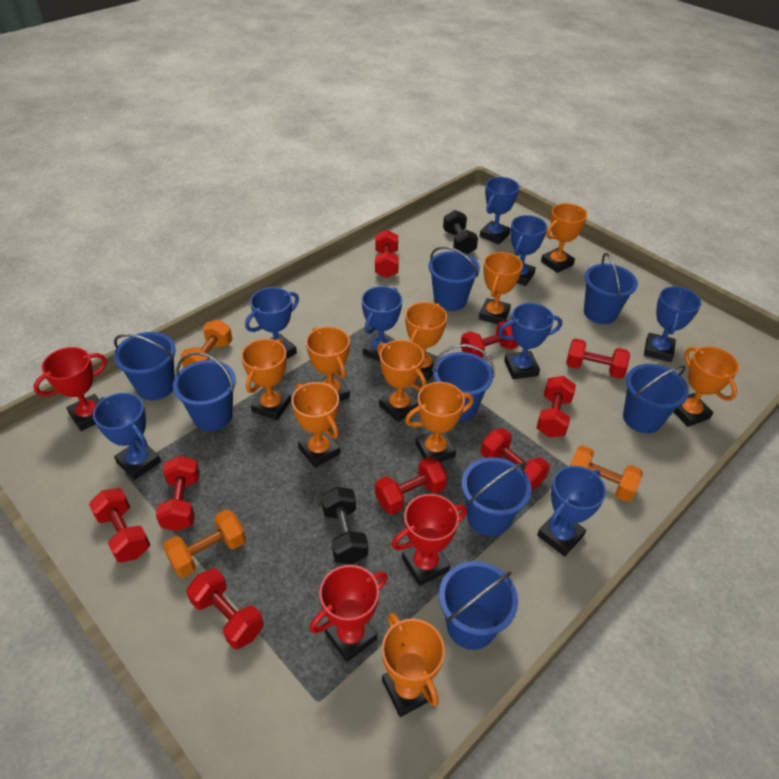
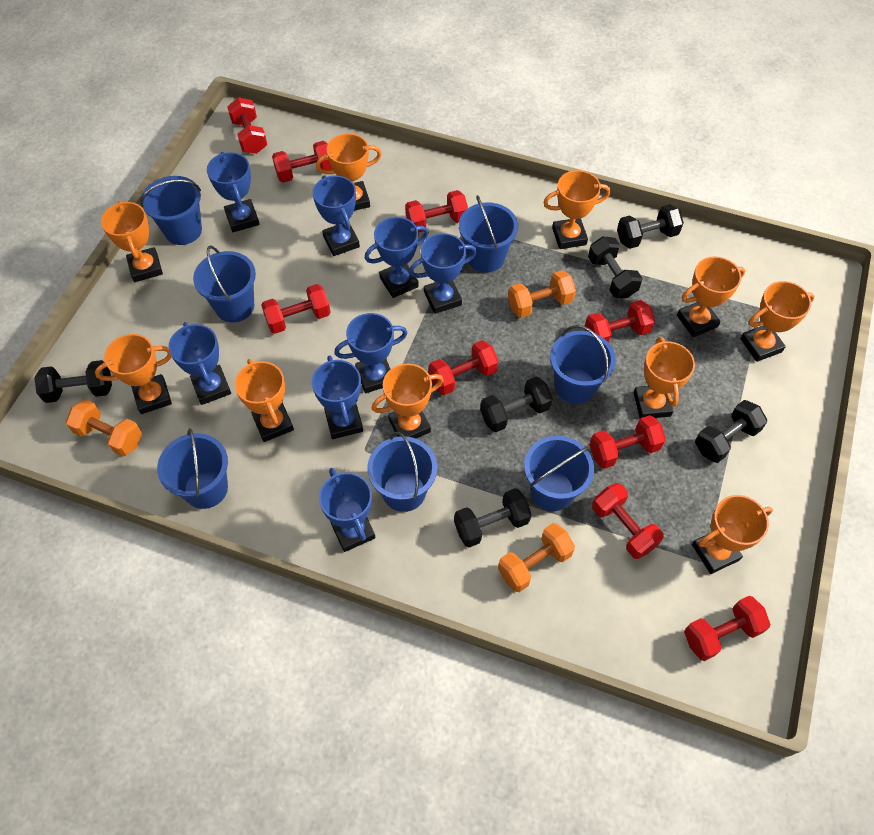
black dumbbell: 2 -> 6
blue bucket: 8 -> 7
red trophy: 3 -> 0

